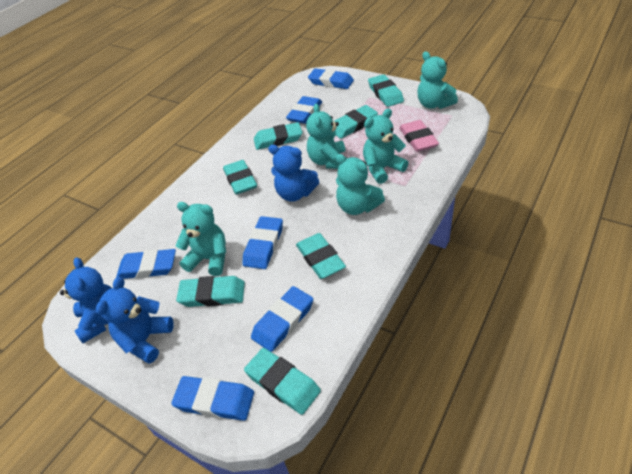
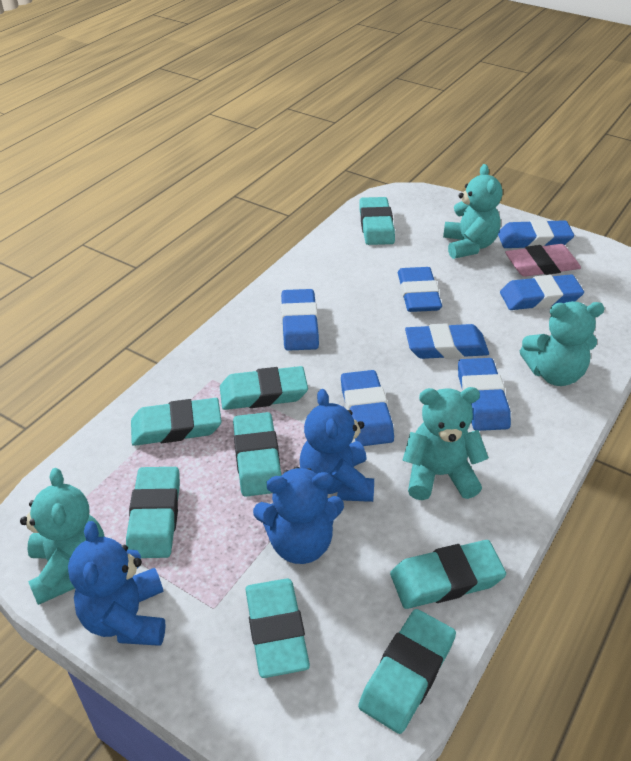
blue eraser: 6 -> 7
turquoise eraser: 7 -> 8
turquoise teddy bear: 5 -> 4

